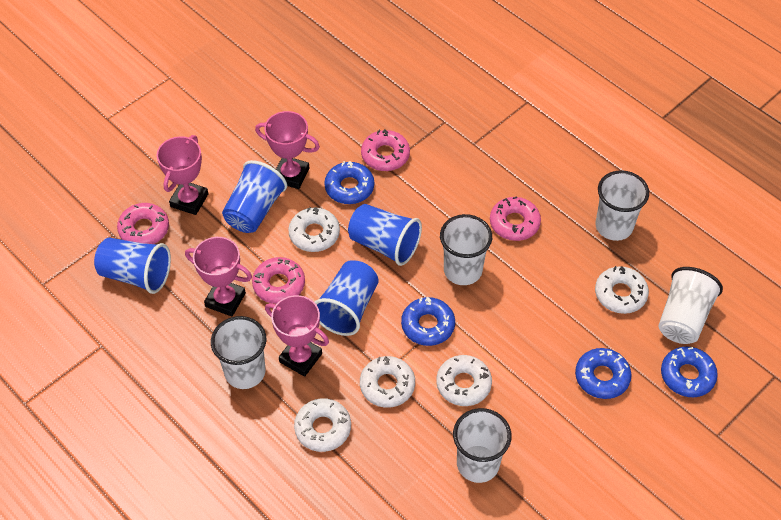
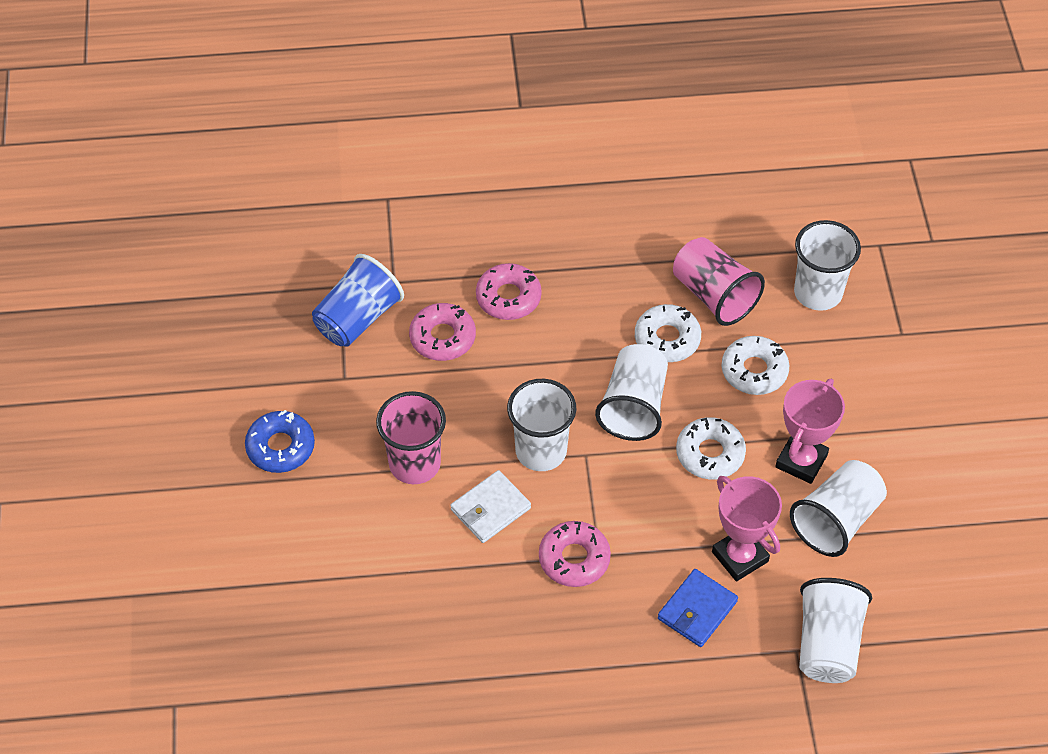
blue cup: 4 -> 1
blue donut: 4 -> 1
blue wallet: 0 -> 1
pink cup: 0 -> 2
pink donut: 4 -> 3
pink trophy: 4 -> 2
white donut: 5 -> 3
white wallet: 0 -> 1

